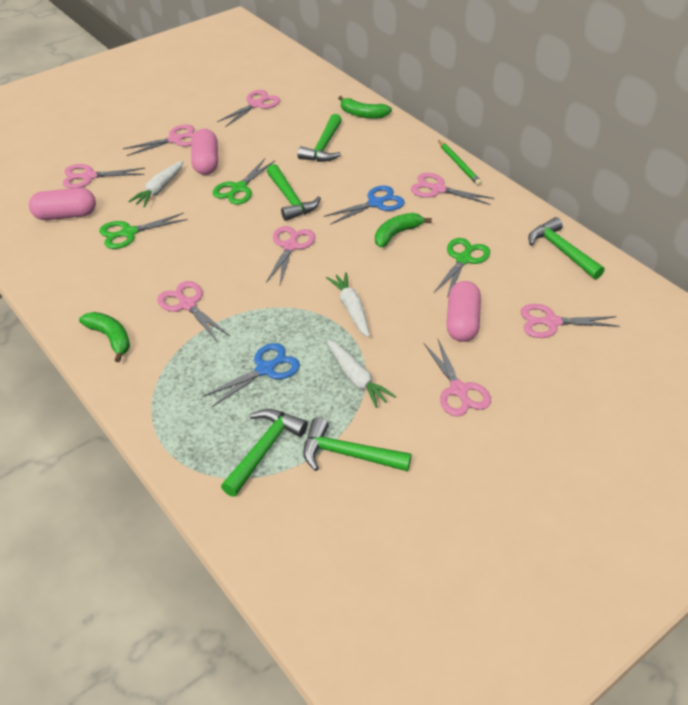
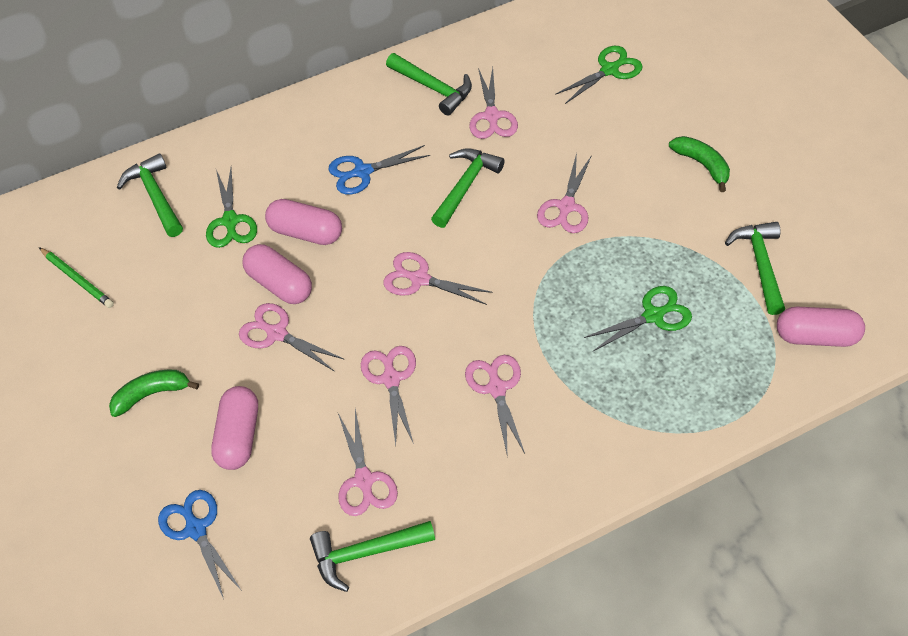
green banana: 3 -> 2
pink capsule: 3 -> 4
pink scissors: 8 -> 7
white carrot: 3 -> 0

